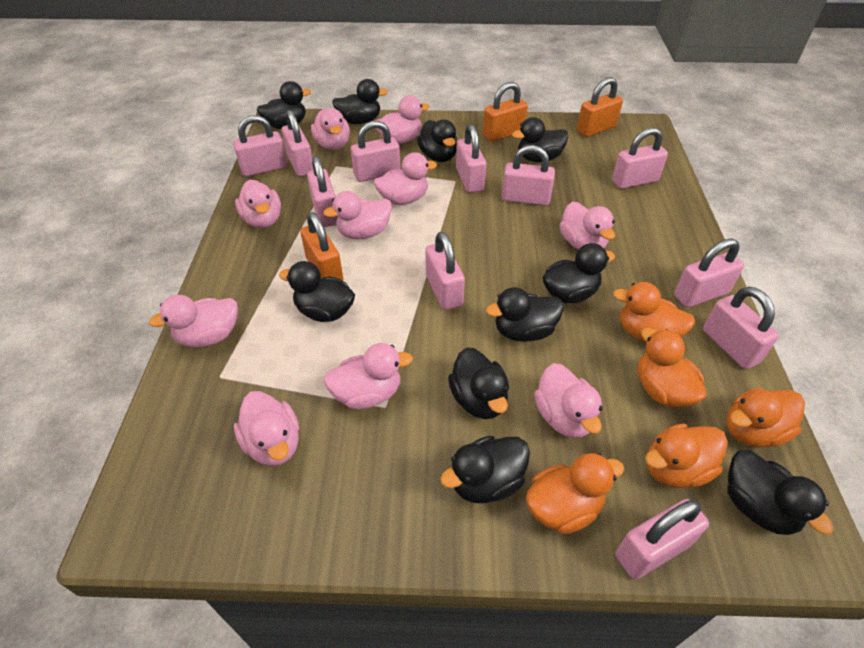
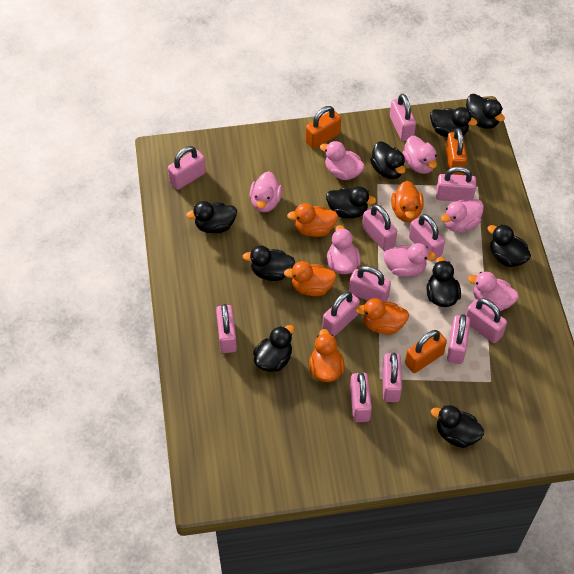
pink duck: 10 -> 7
pink padlock: 11 -> 12

